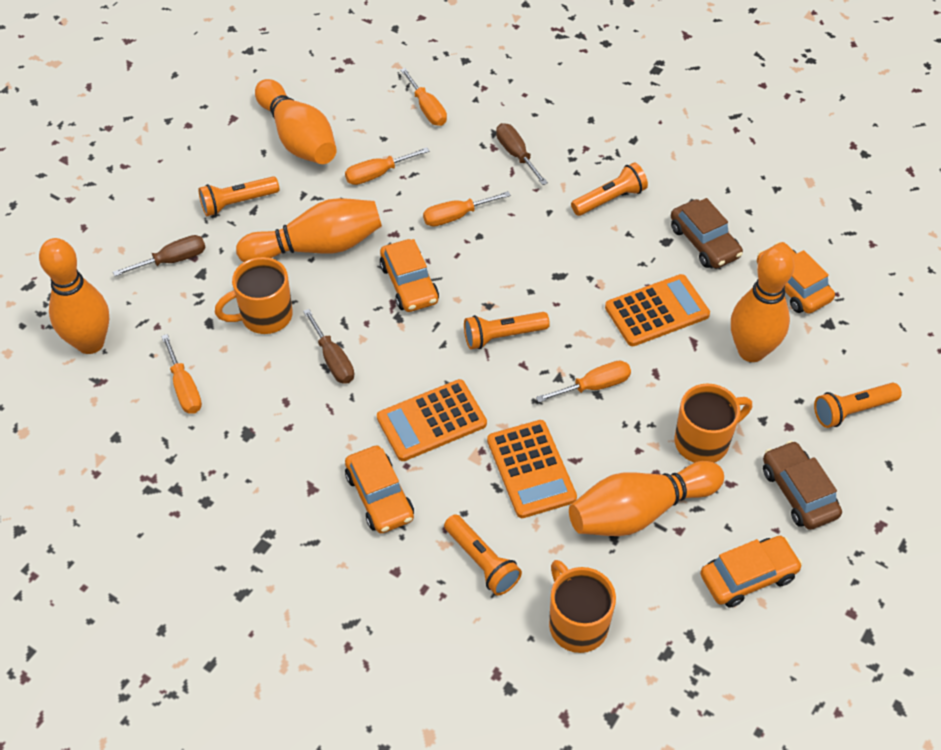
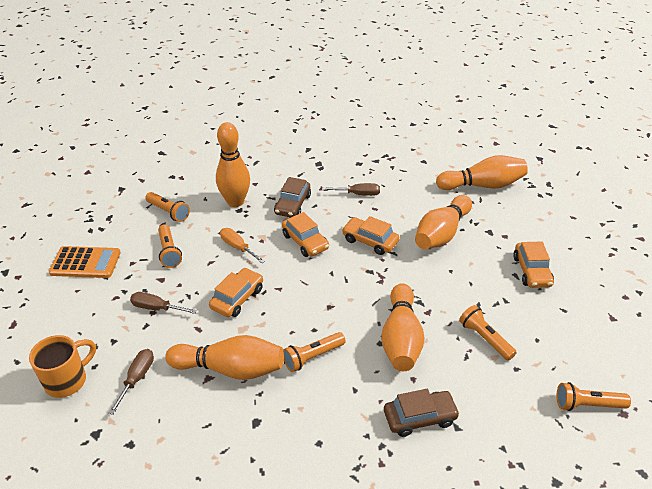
orange calculator: 3 -> 1
orange mug: 3 -> 1
orange screwdriver: 5 -> 1

